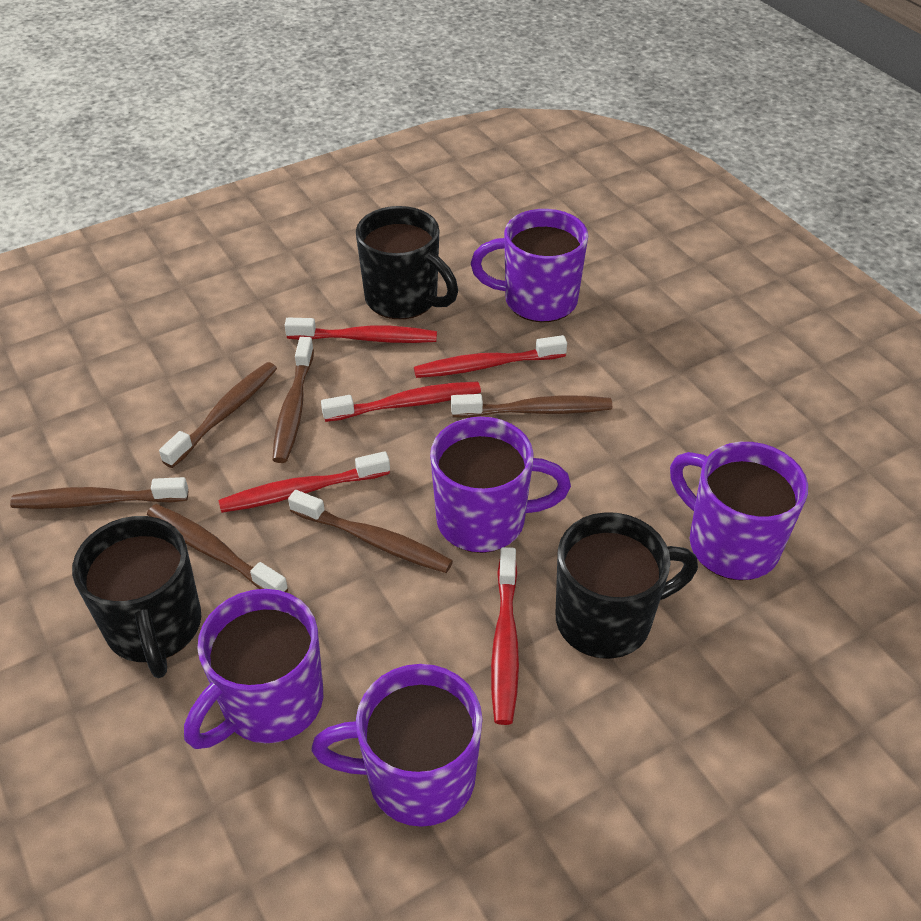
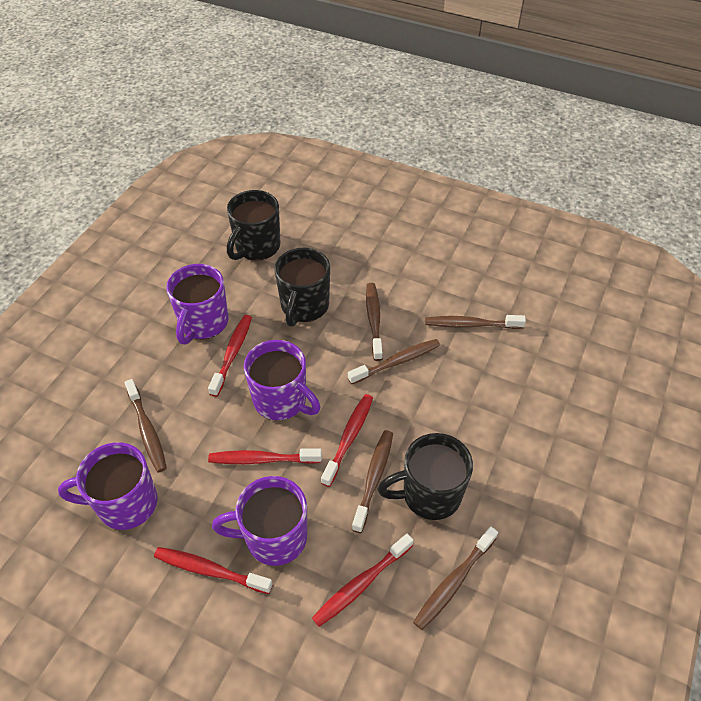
purple mug: 5 -> 4

